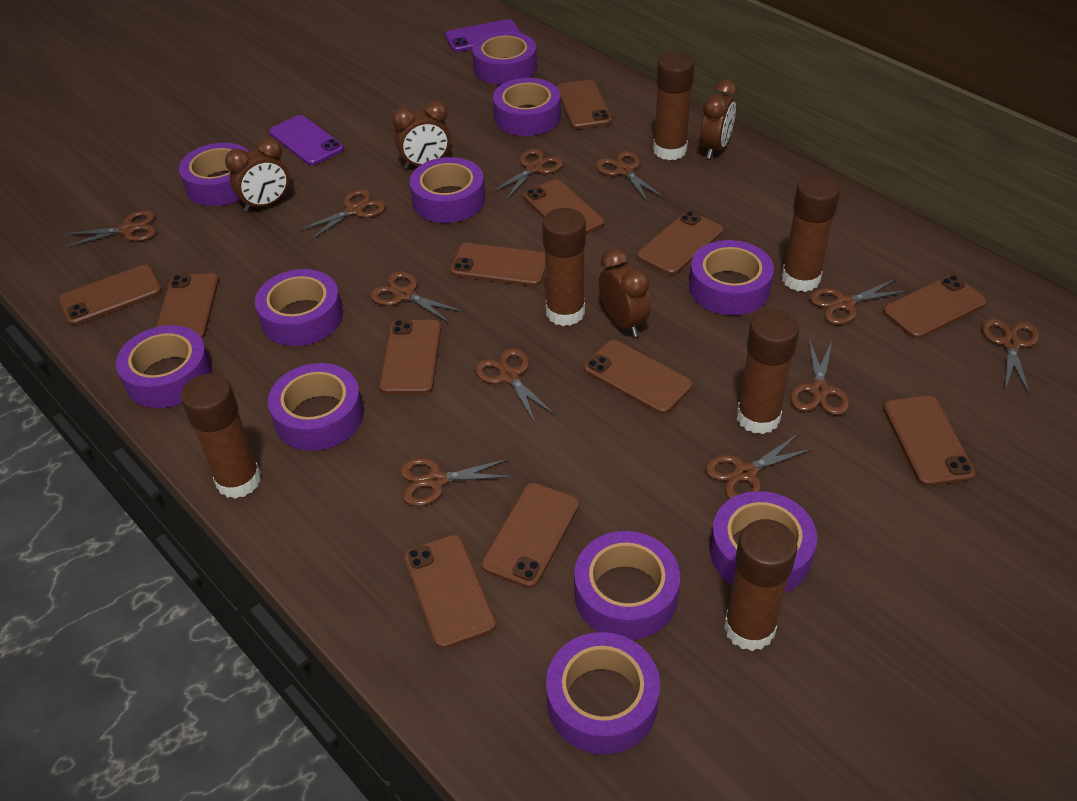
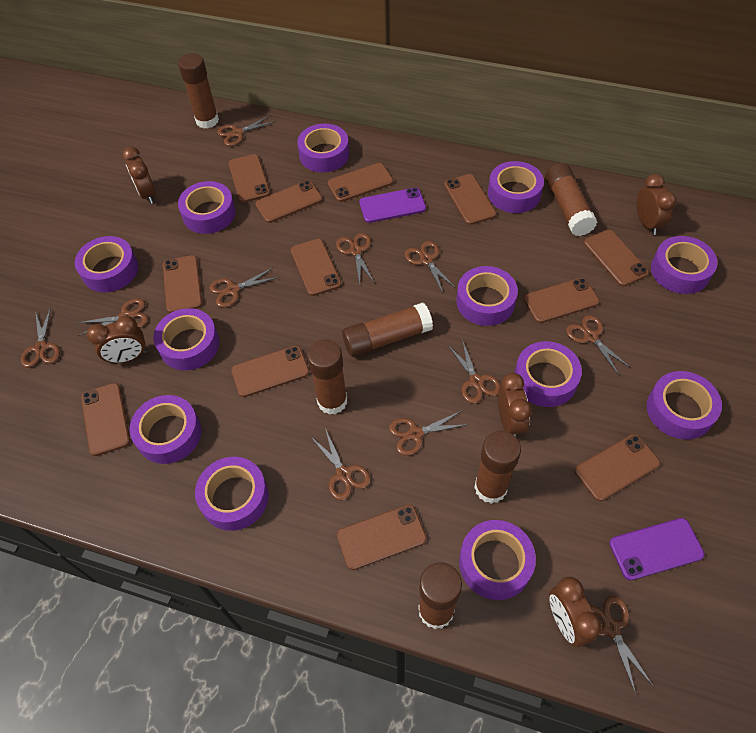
brown clock: 4 -> 5
purple tape: 11 -> 12

